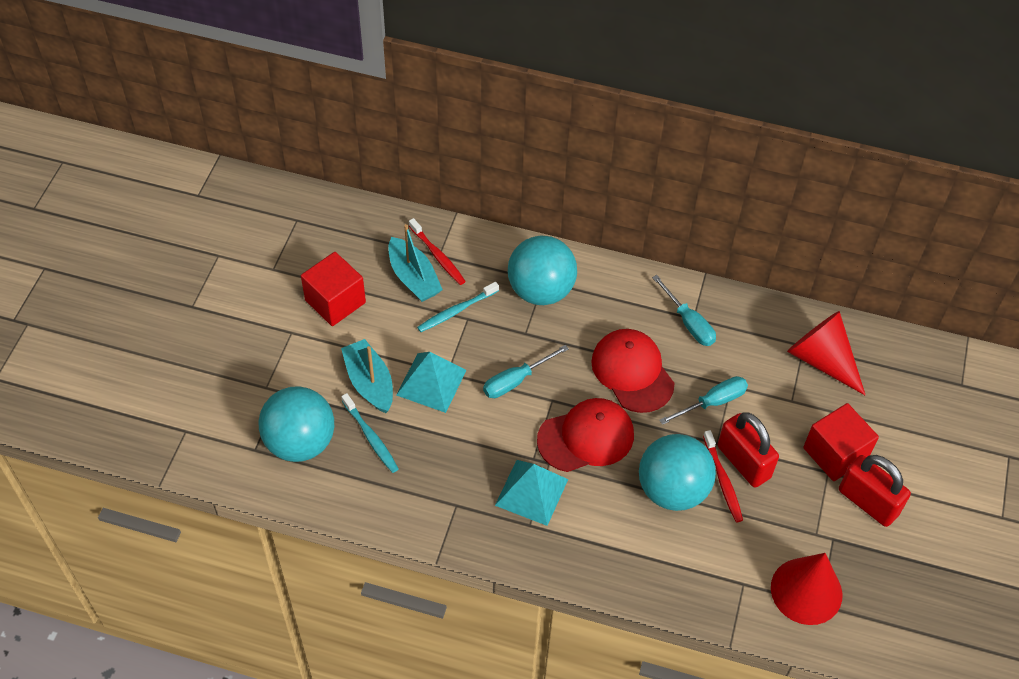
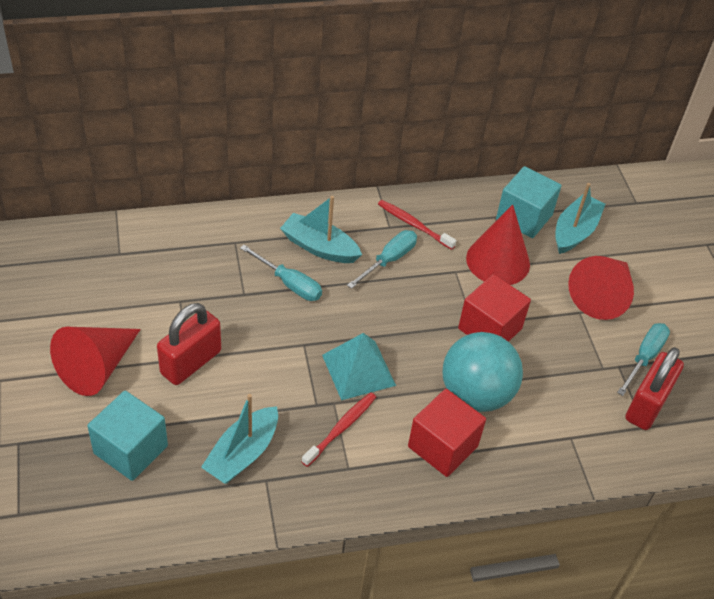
red cap: 2 -> 0
red cone: 2 -> 3
turquoise ball: 3 -> 1
turquoise boat: 2 -> 3
turquoise cube: 0 -> 2
turquoise pyramid: 2 -> 1
turquoise toothbrush: 2 -> 0

